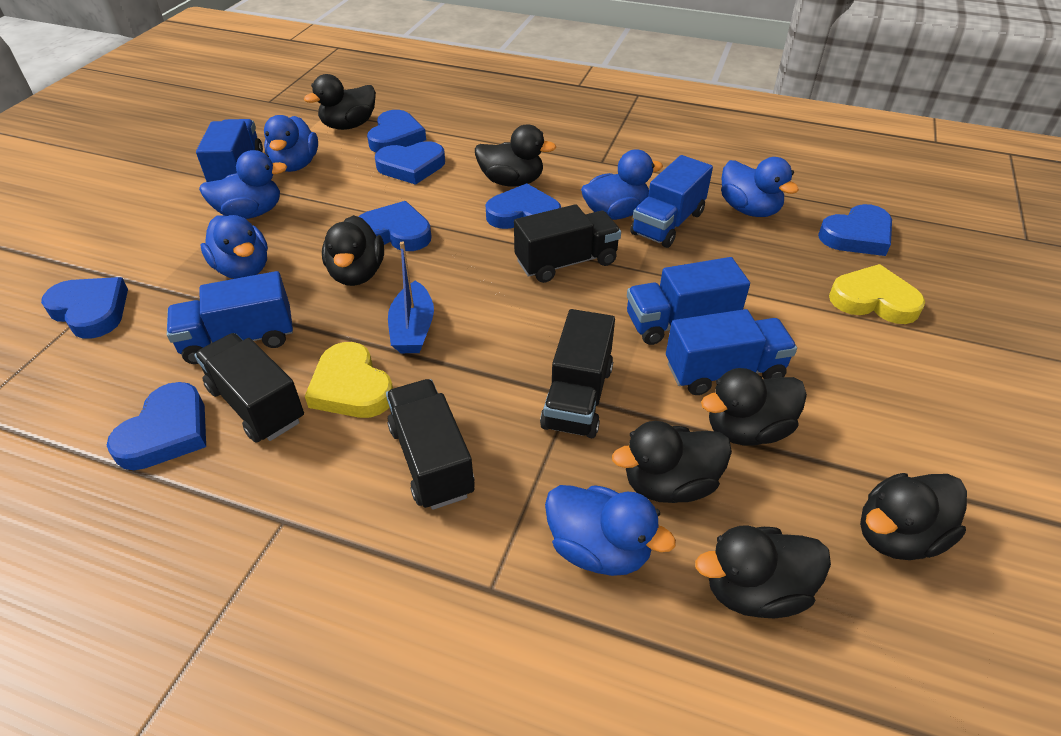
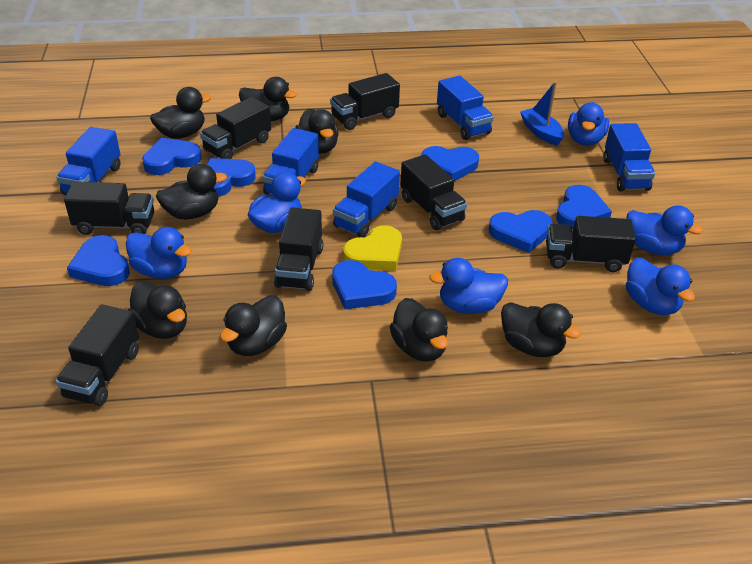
black duck: 7 -> 8
black truck: 4 -> 7
yellow heart: 2 -> 1

